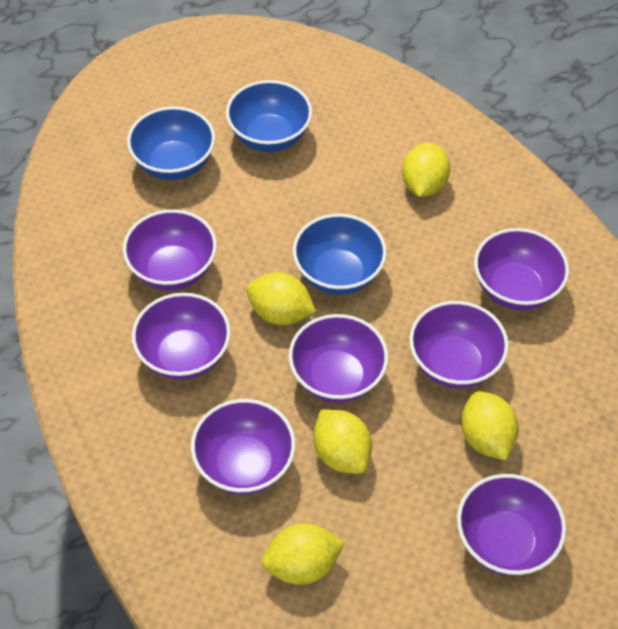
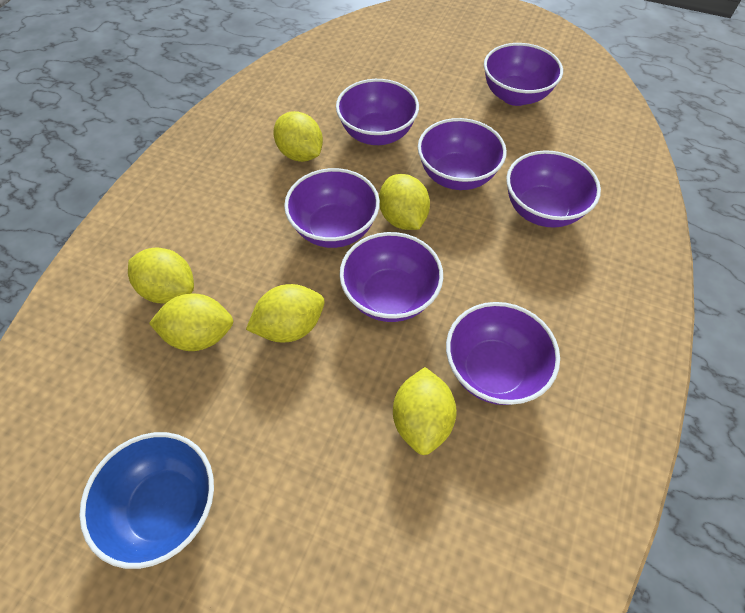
blue bowl: 3 -> 1
yellow lemon: 5 -> 6

